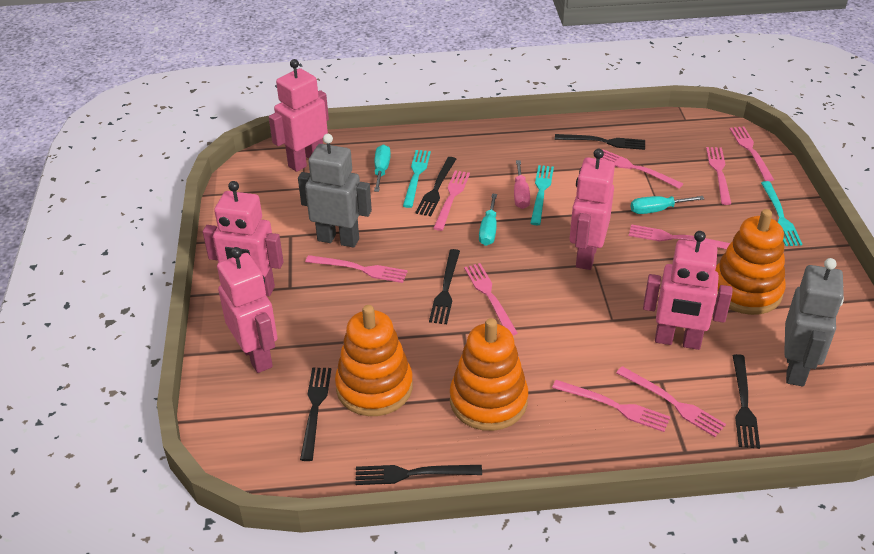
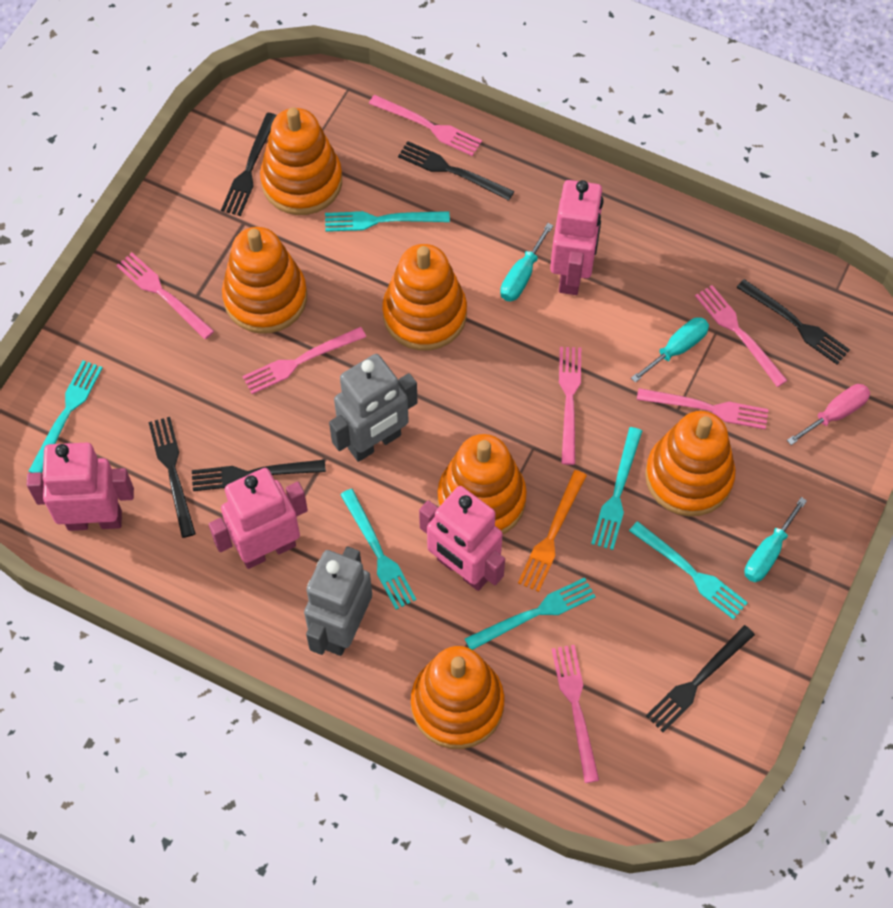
orange fork: 0 -> 1
orange stacking toy: 3 -> 6
pink fork: 9 -> 7
pink robot: 5 -> 4
turquoise fork: 3 -> 6

